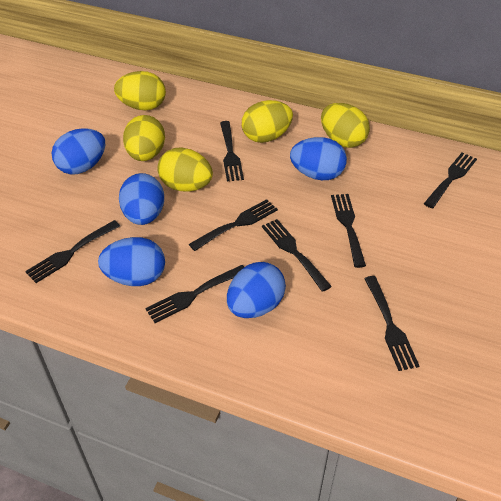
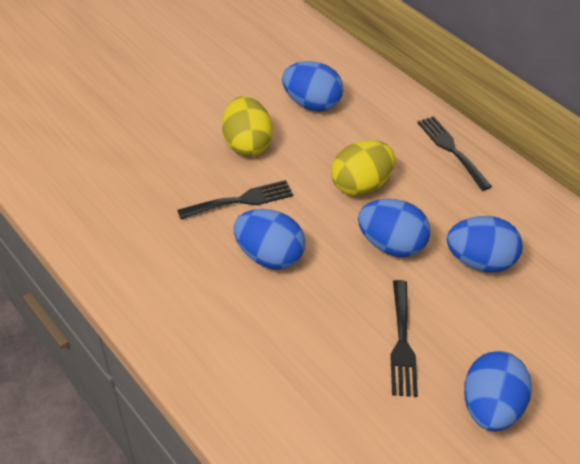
black fork: 8 -> 3
yellow egg: 5 -> 2

